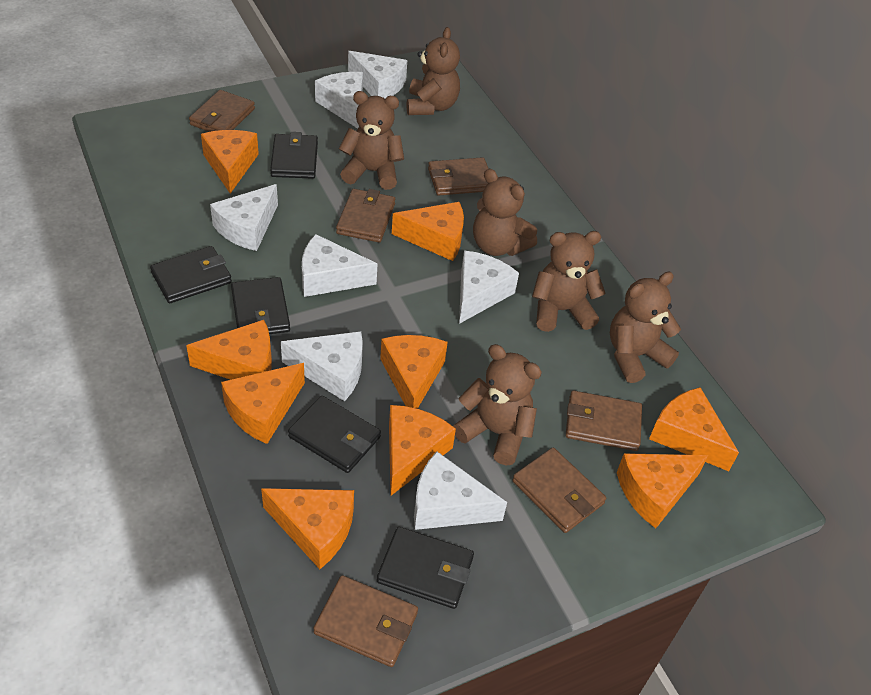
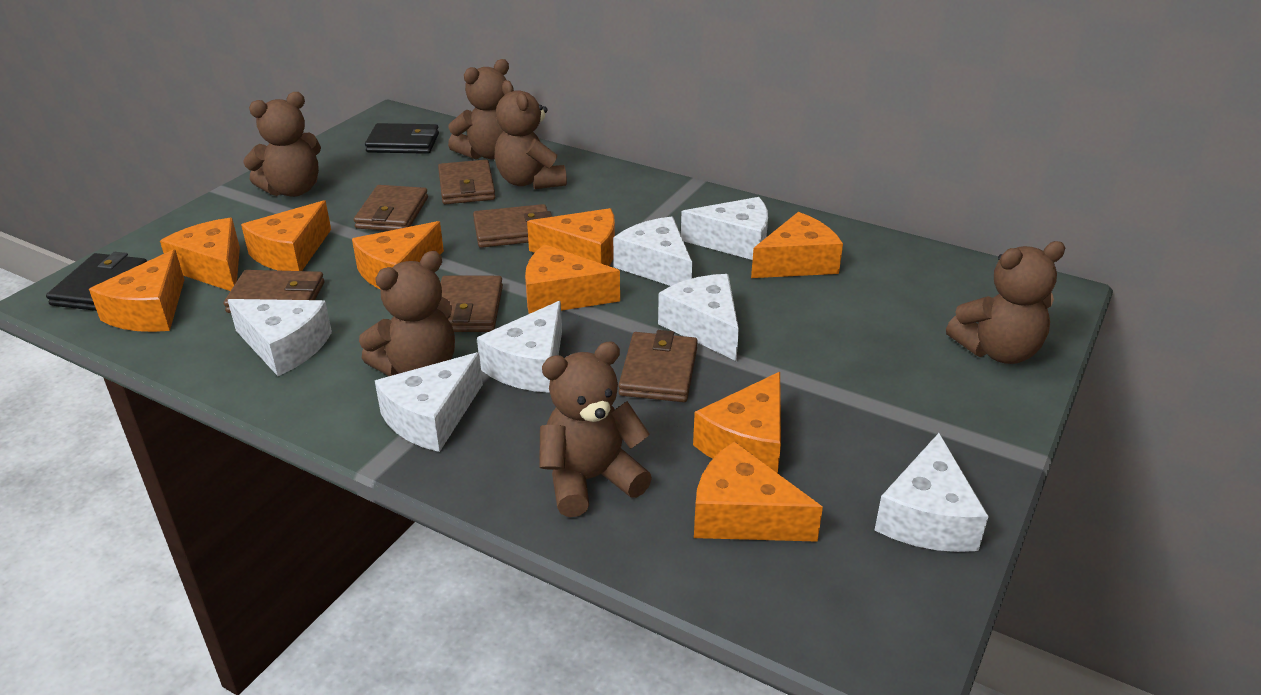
black wallet: 5 -> 2

